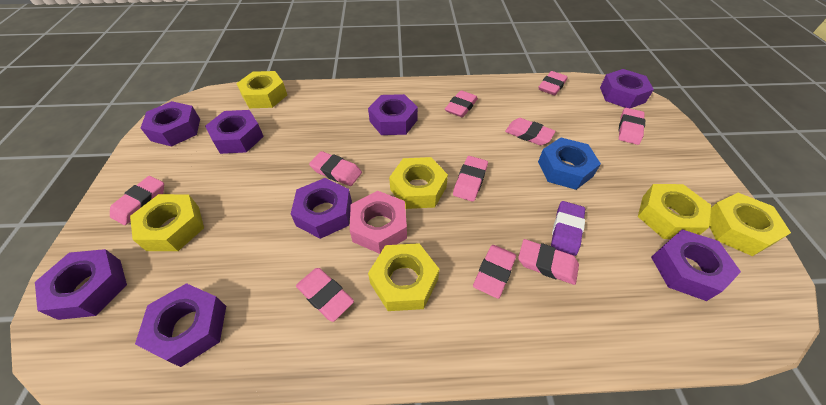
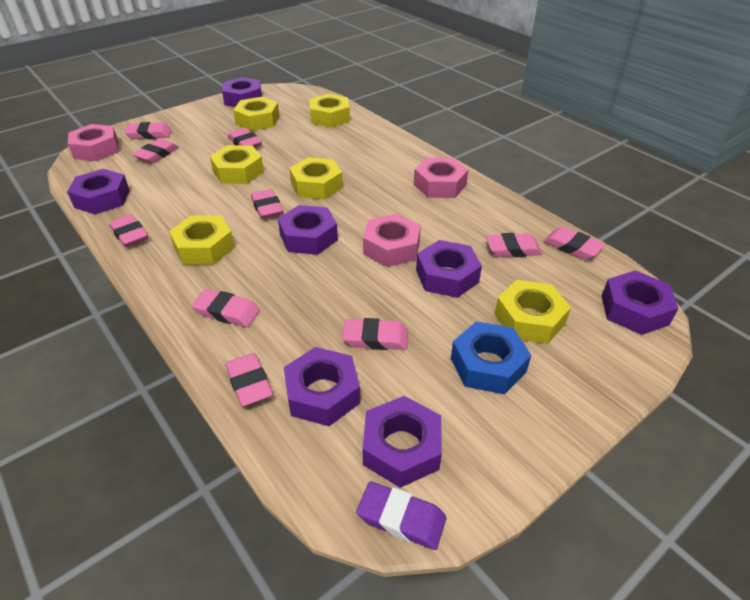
pink nut: 1 -> 3
purple nut: 8 -> 7

